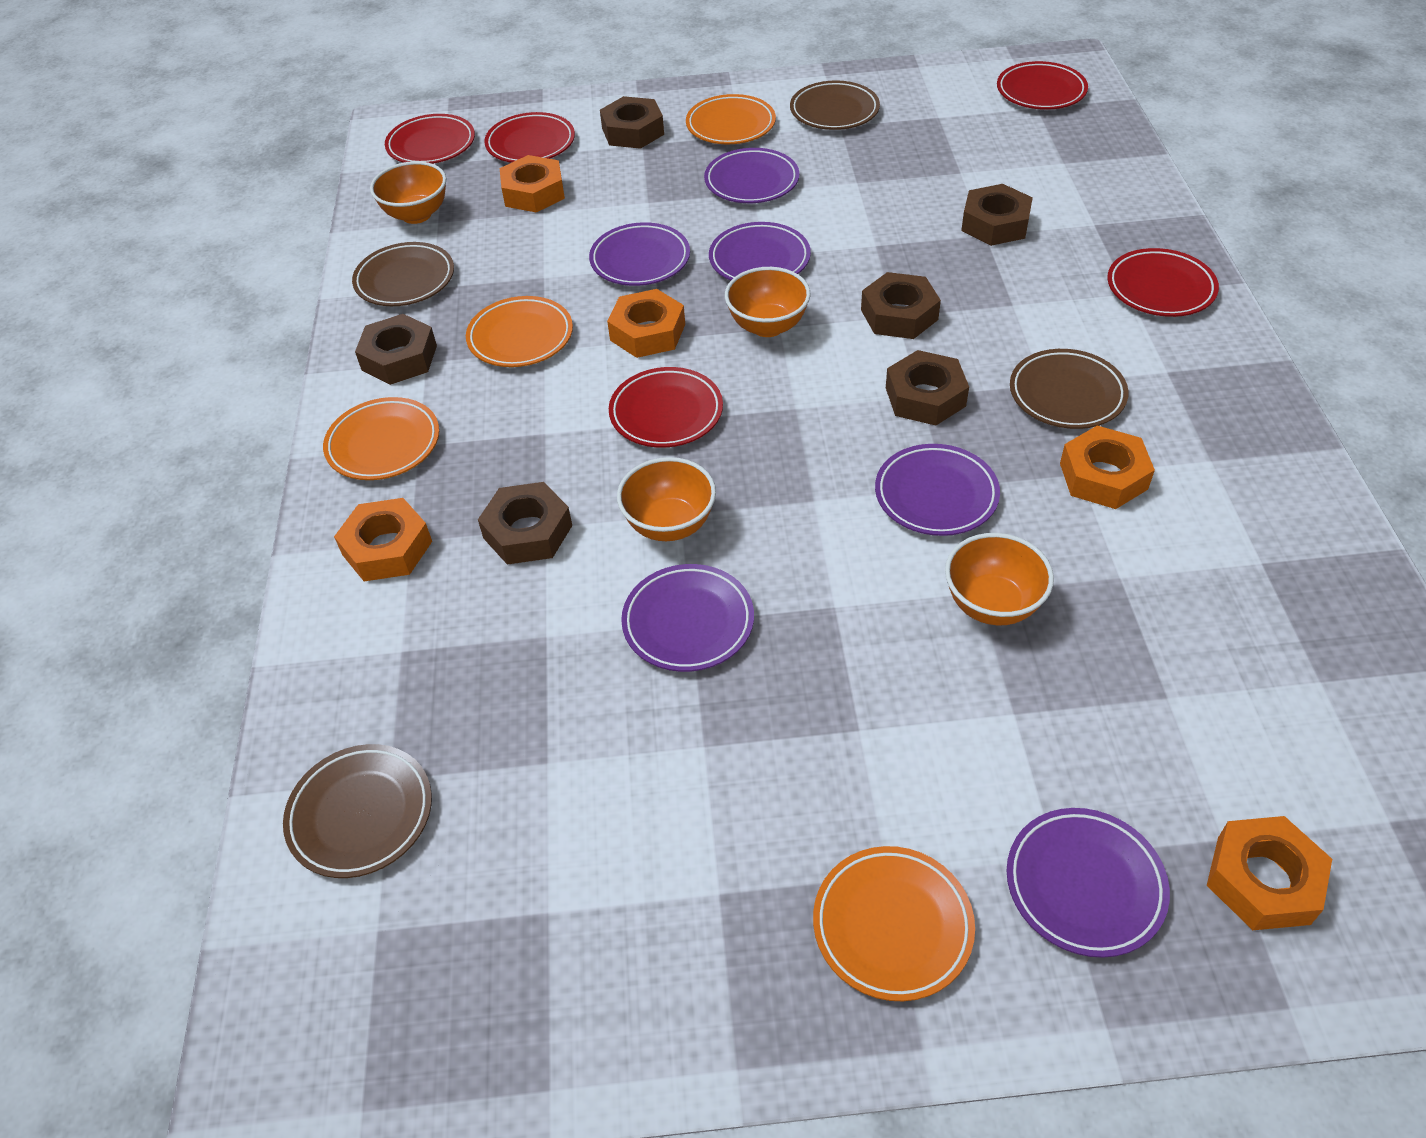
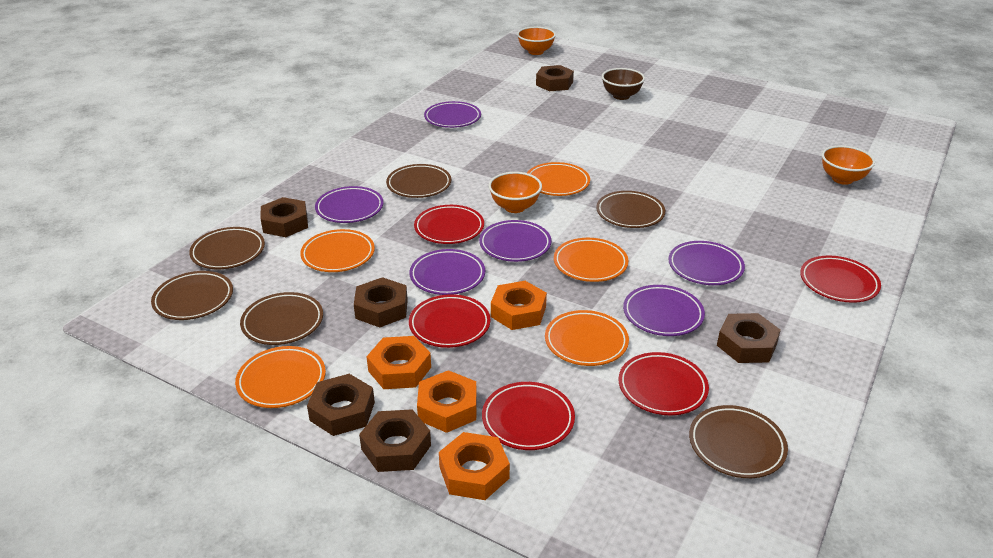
brown bowl: 0 -> 1
brown plate: 4 -> 6
orange bowl: 4 -> 3
orange nut: 5 -> 4
orange plate: 4 -> 5

